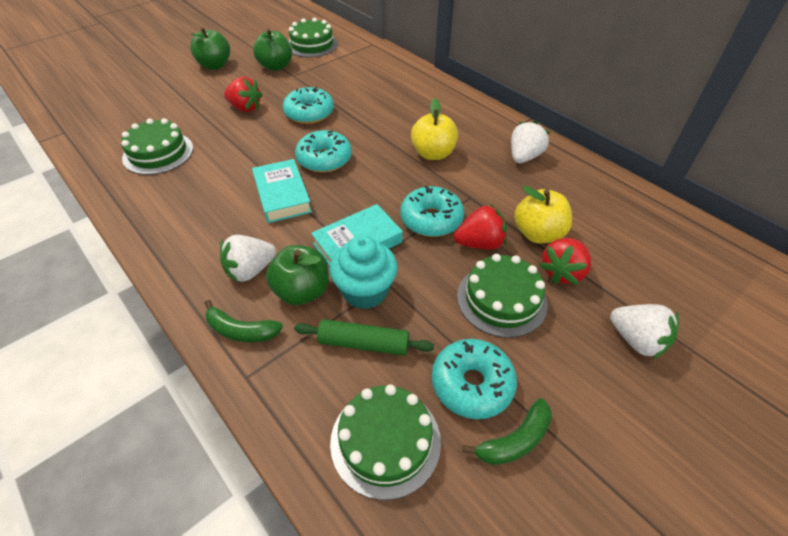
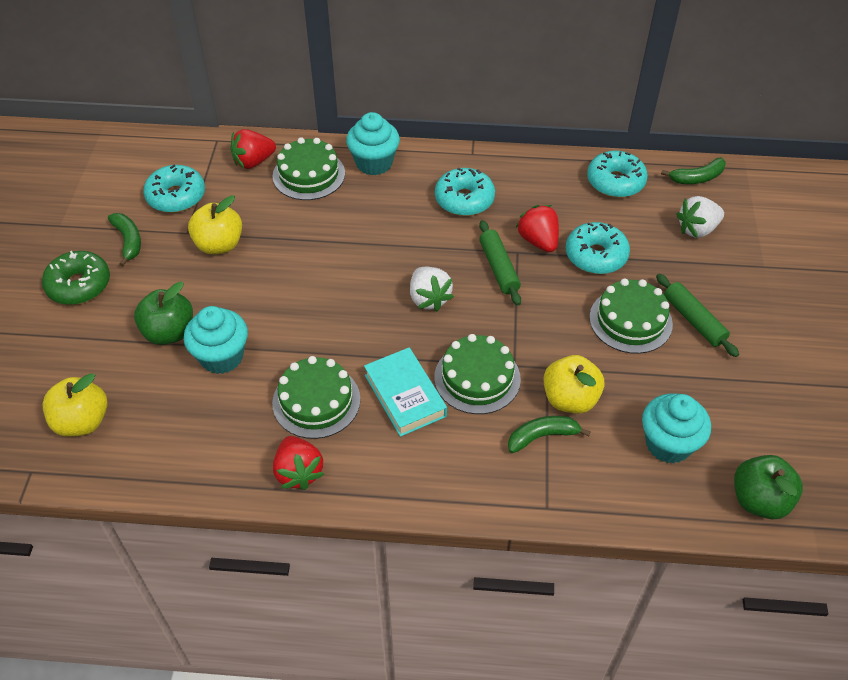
green apple: 3 -> 2
green banana: 2 -> 3
green donut: 0 -> 1
green rolling pin: 1 -> 2
turquoise book: 2 -> 1
turquoise cupcake: 1 -> 3
white strawberry: 3 -> 2
yellow apple: 2 -> 3

